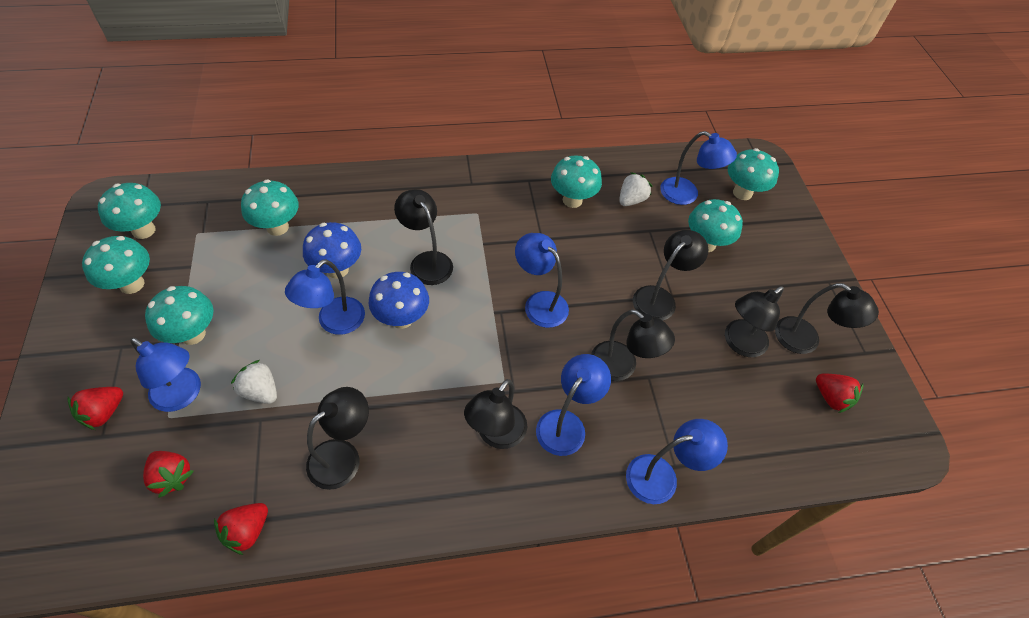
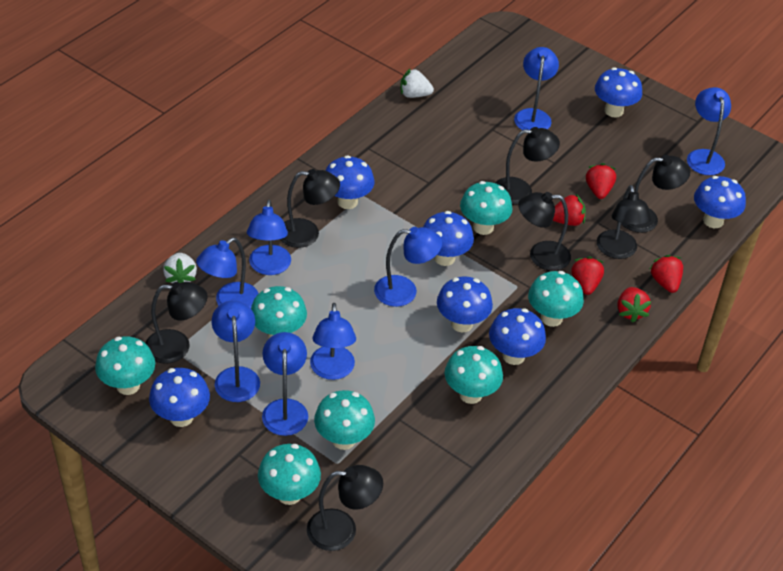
blue lamp: 6 -> 8
blue mushroom: 2 -> 7
red strawberry: 4 -> 5

